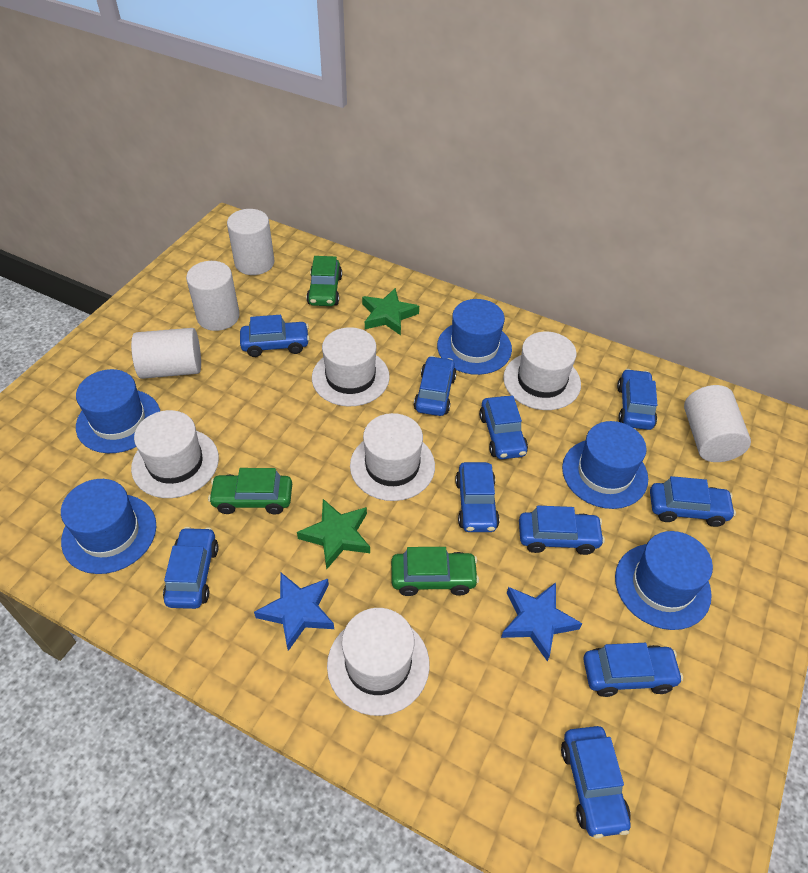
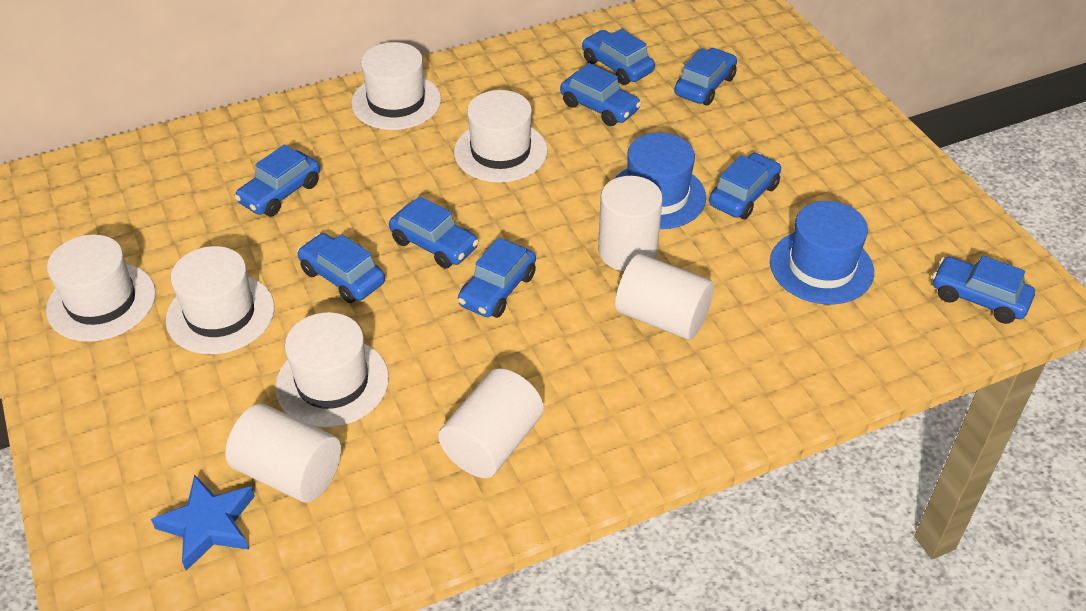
blue car: 10 -> 9
blue hat: 5 -> 2
blue star: 2 -> 1
green car: 3 -> 0
green star: 2 -> 0

